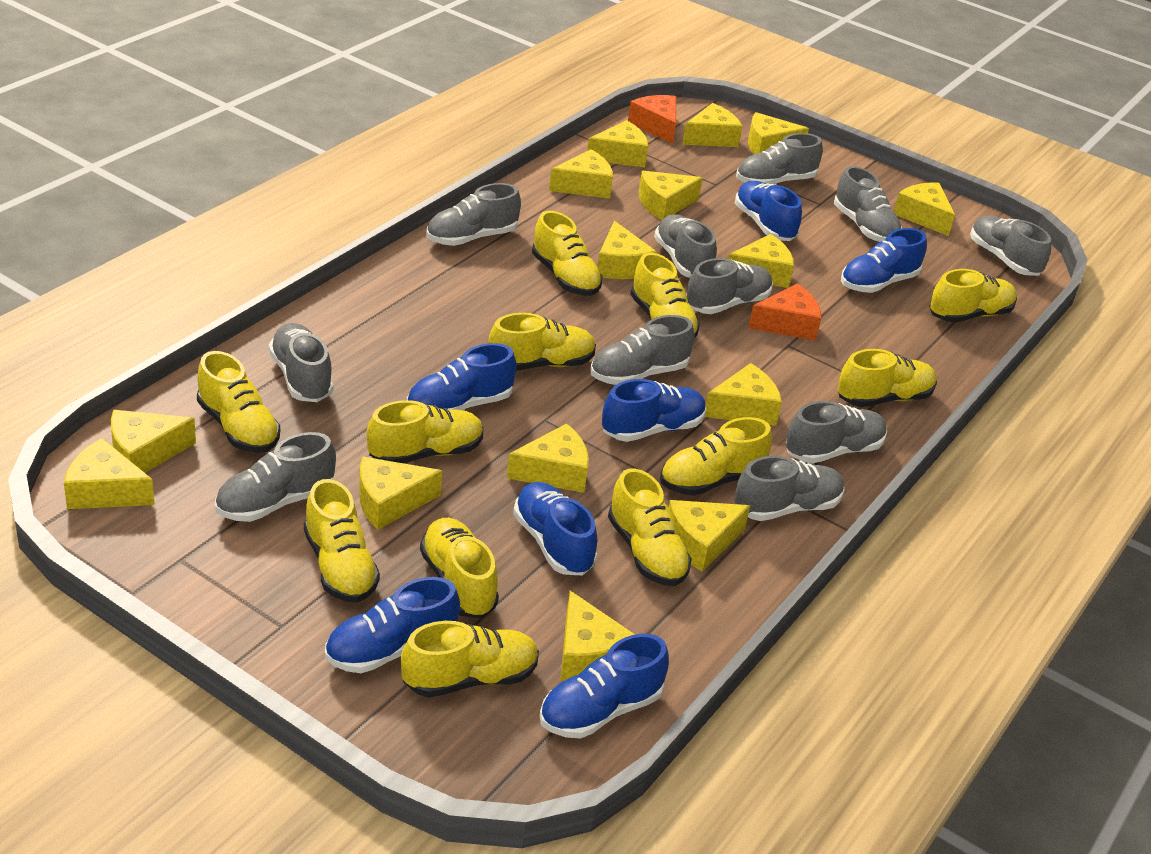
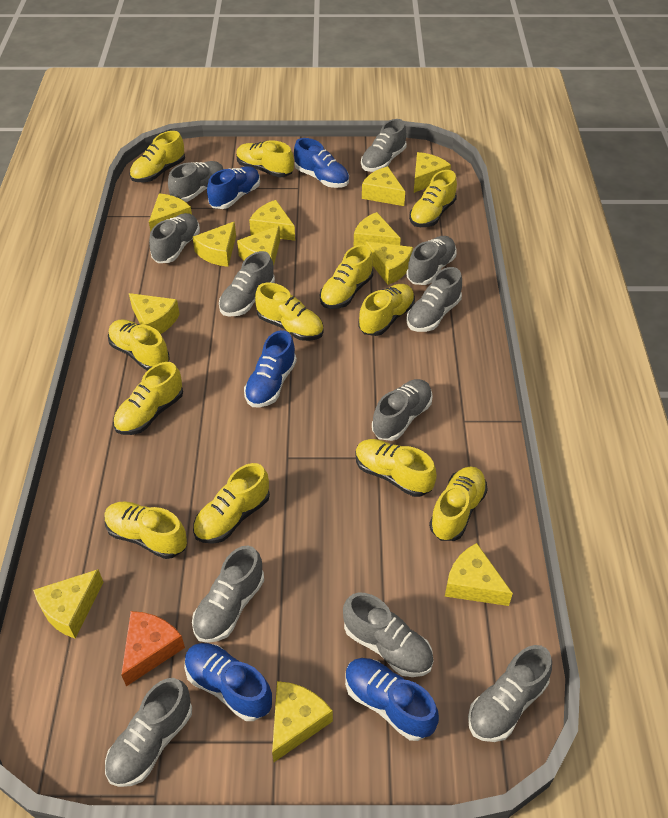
blue shoe: 7 -> 5
orange cheese: 2 -> 1
yellow cheese: 15 -> 12

